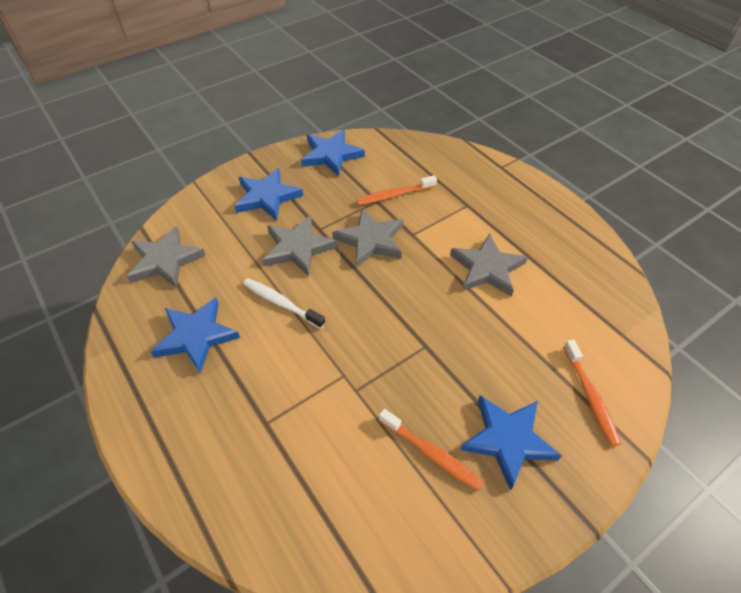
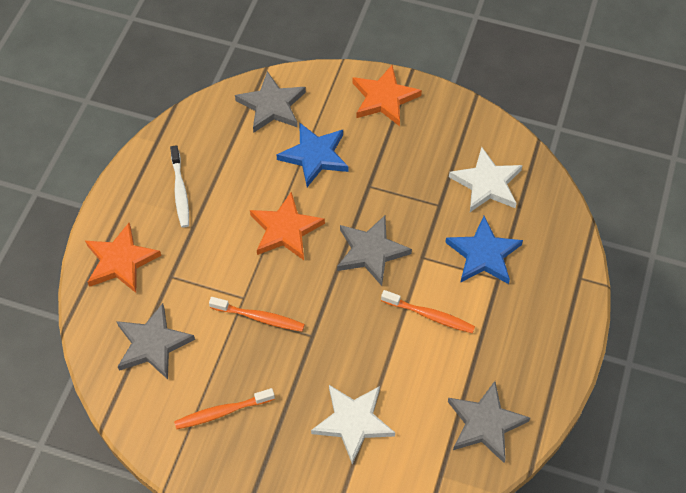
blue star: 4 -> 2
orange star: 0 -> 3
white star: 0 -> 2

